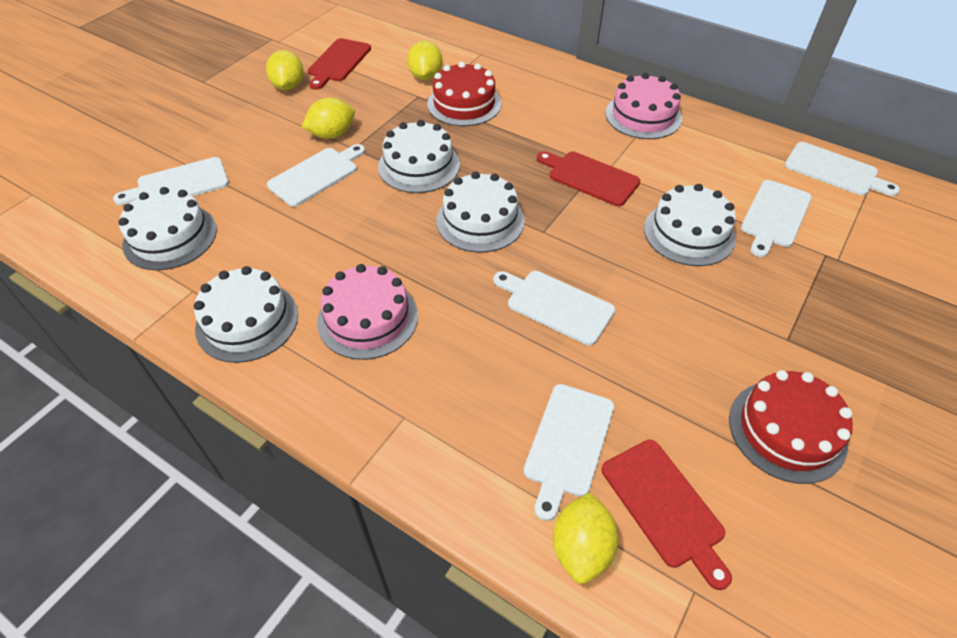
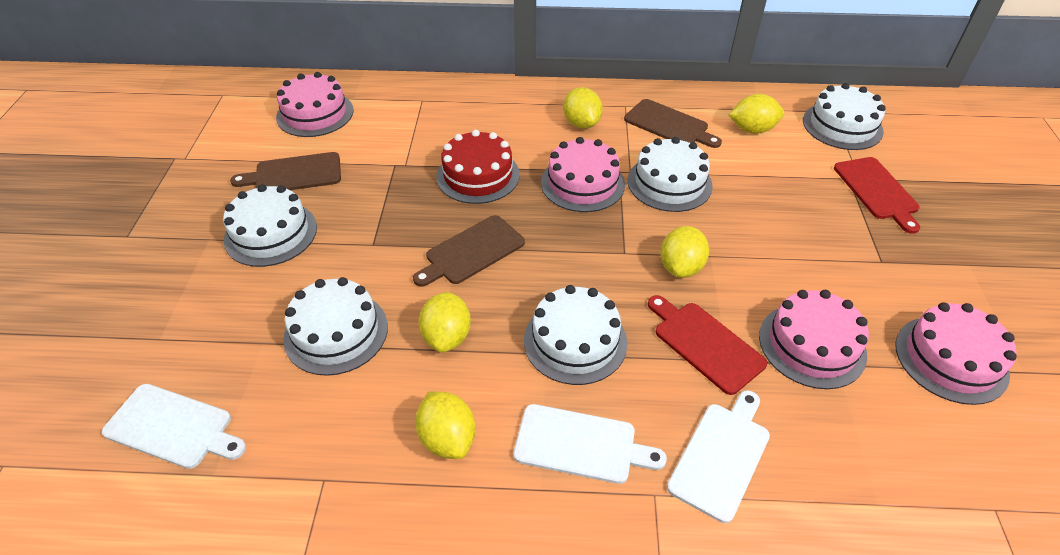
brown cutting board: 0 -> 3
pink cake: 2 -> 4
red cake: 2 -> 1
red cutting board: 3 -> 2
white cutting board: 6 -> 3
yellow lemon: 4 -> 5

